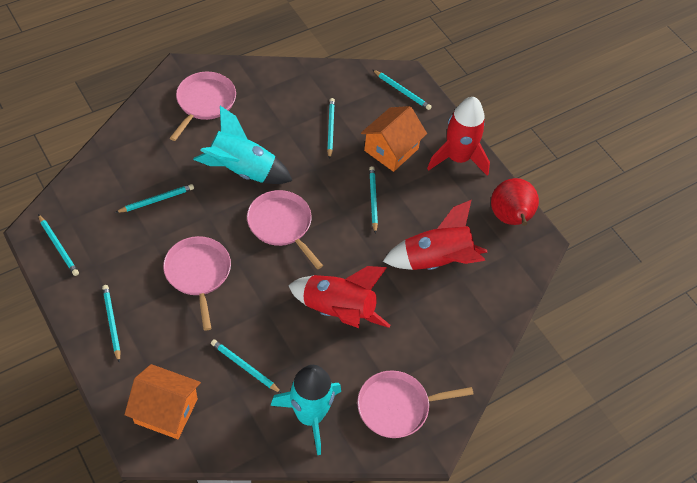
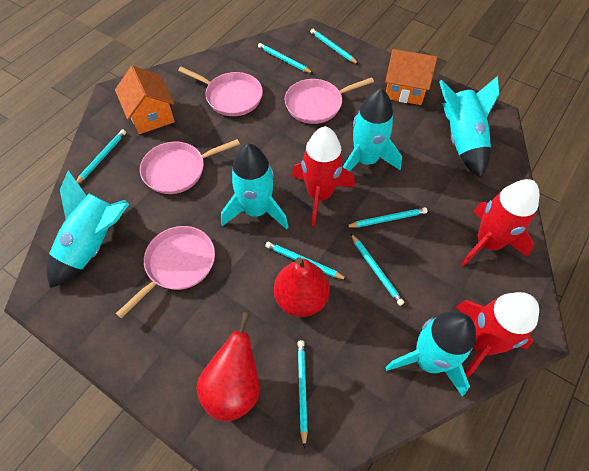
red pear: 1 -> 2
turquoise rocket: 2 -> 5

